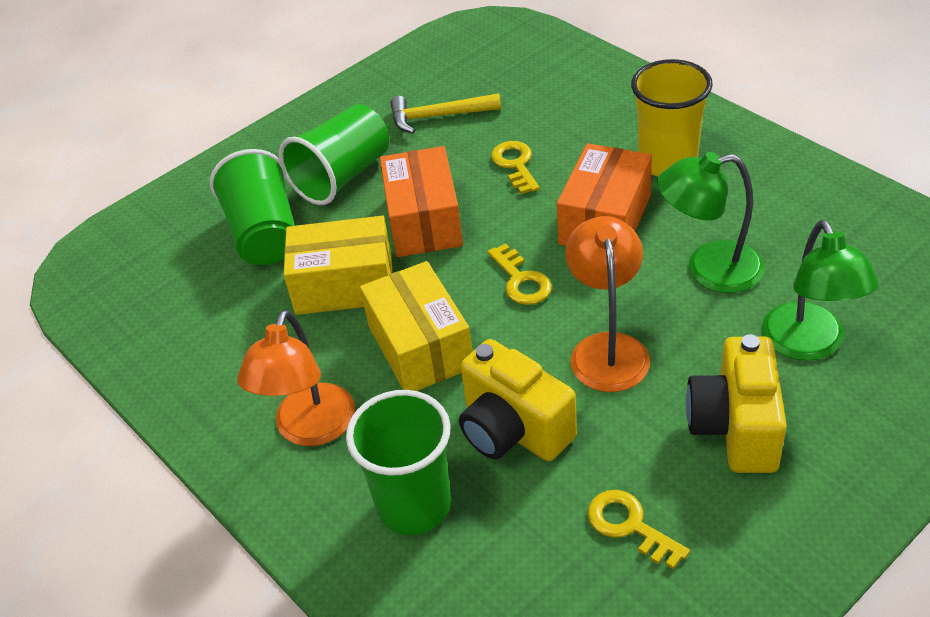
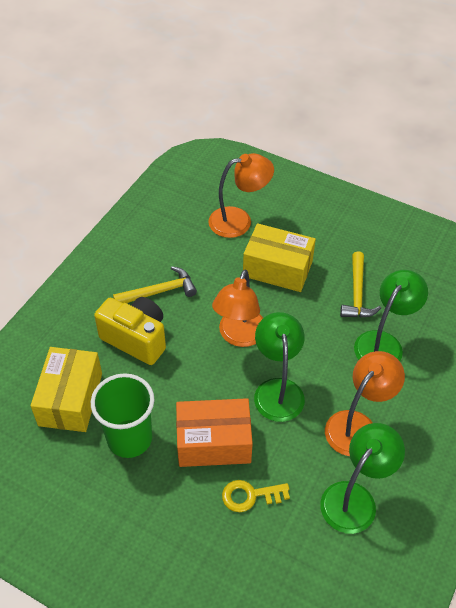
green cup: 3 -> 1
green lamp: 2 -> 3
orange box: 2 -> 1
orange lamp: 2 -> 3
yellow camera: 2 -> 1
yellow cup: 1 -> 0
yellow hammer: 1 -> 2
yellow key: 3 -> 1

